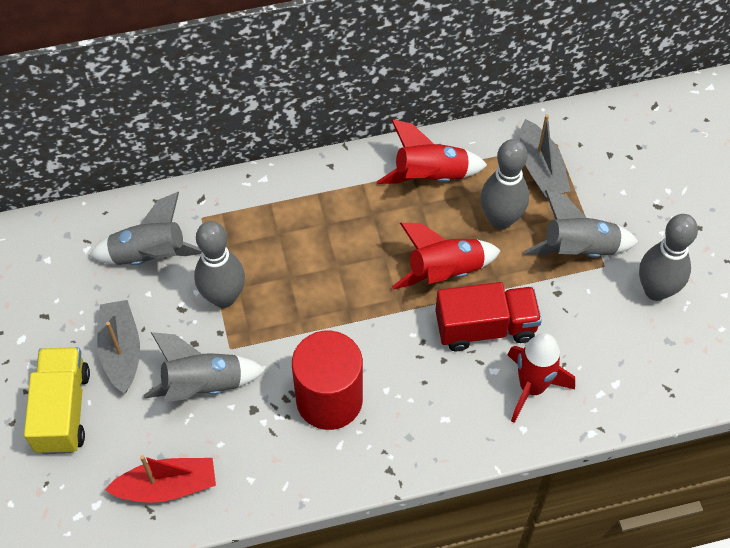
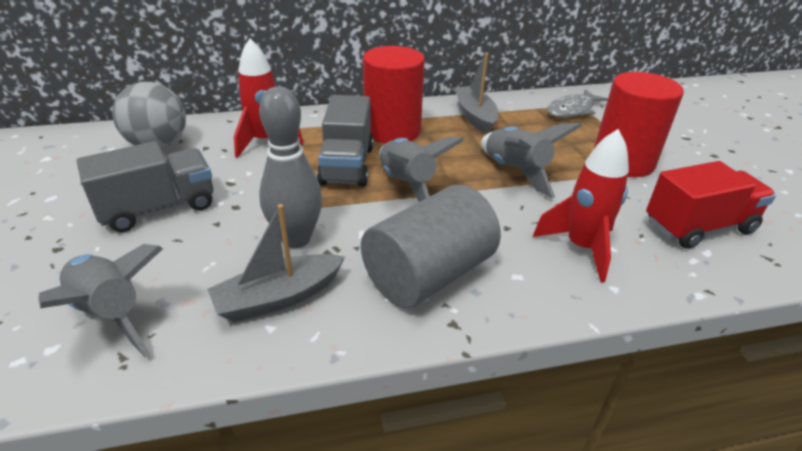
grey ball: 0 -> 1
grey bowling pin: 3 -> 1
grey cylinder: 0 -> 1
grey fish: 0 -> 1
grey truck: 0 -> 2
red boat: 1 -> 0
red cylinder: 1 -> 2
red rocket: 3 -> 2
yellow truck: 1 -> 0

